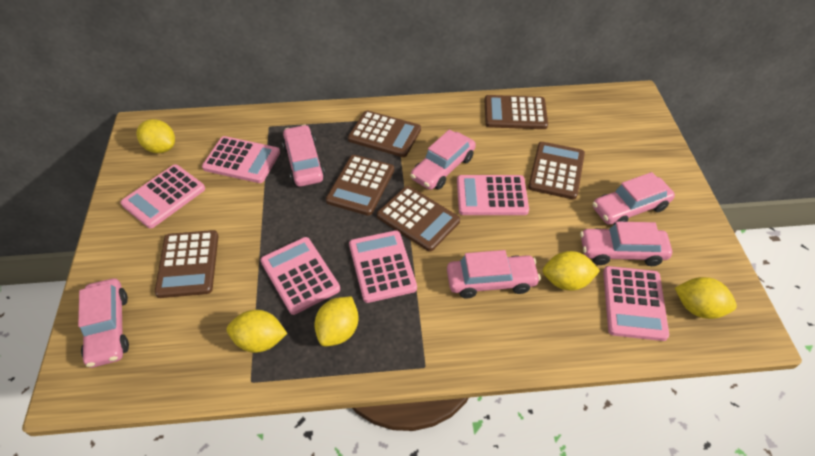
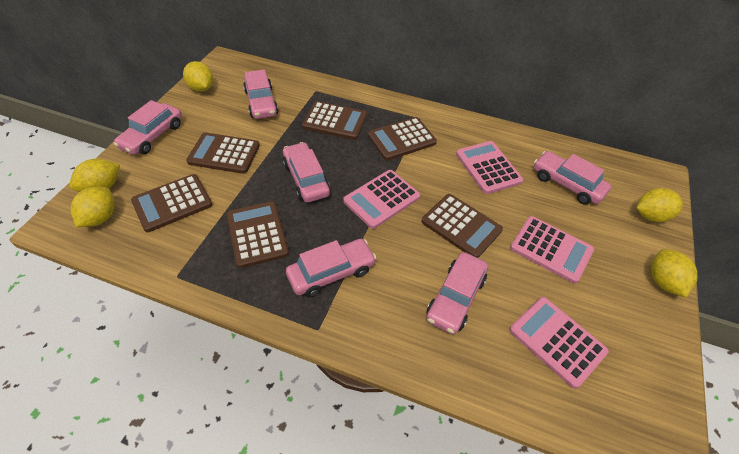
pink calculator: 6 -> 4

